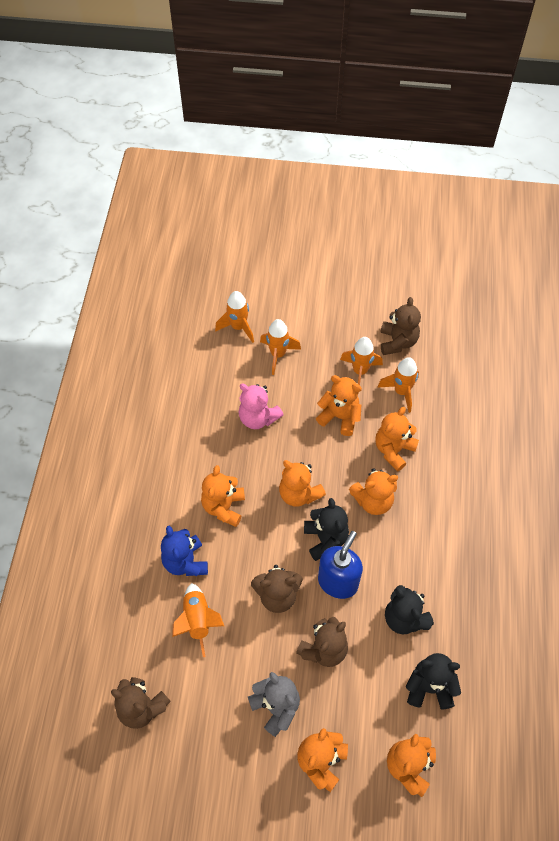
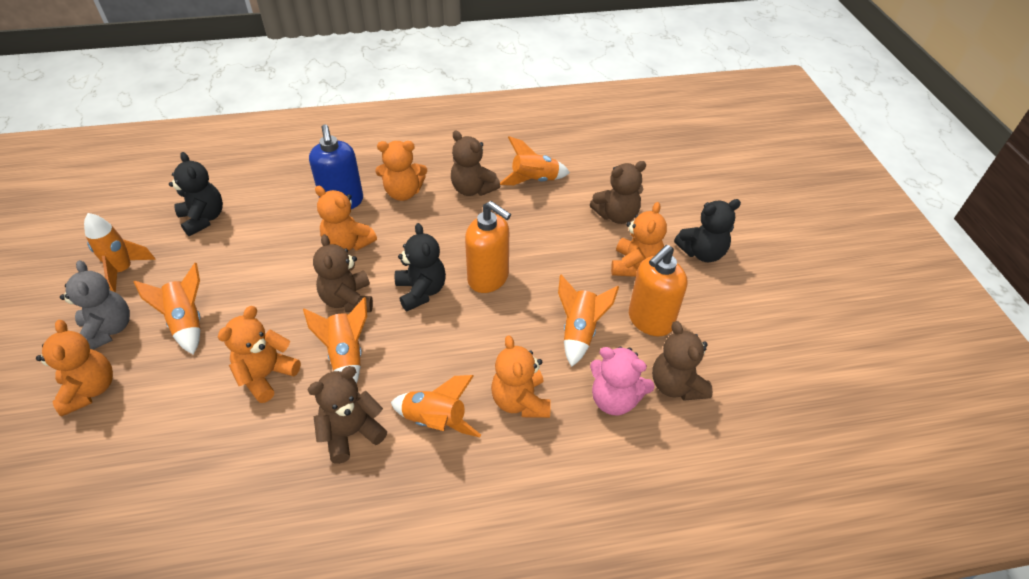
blue teddy bear: 1 -> 0
brown teddy bear: 4 -> 5
orange rocket: 5 -> 6
orange soap dispenser: 0 -> 2
orange teddy bear: 7 -> 6

